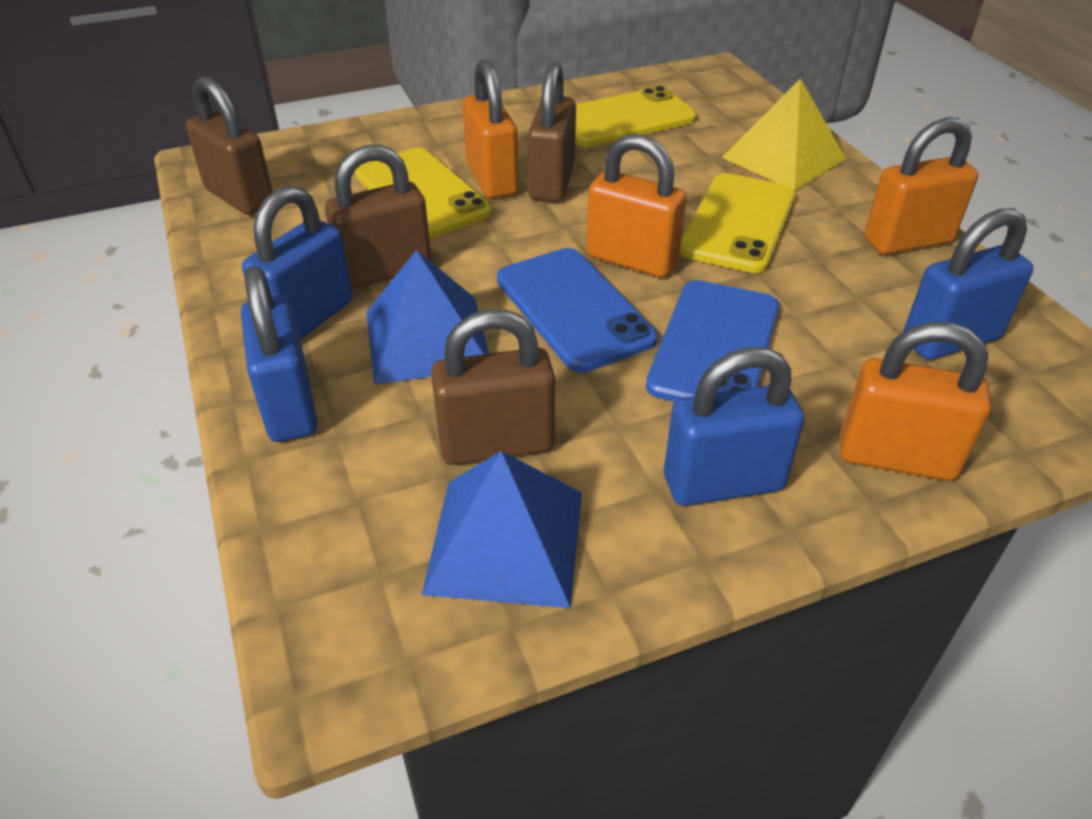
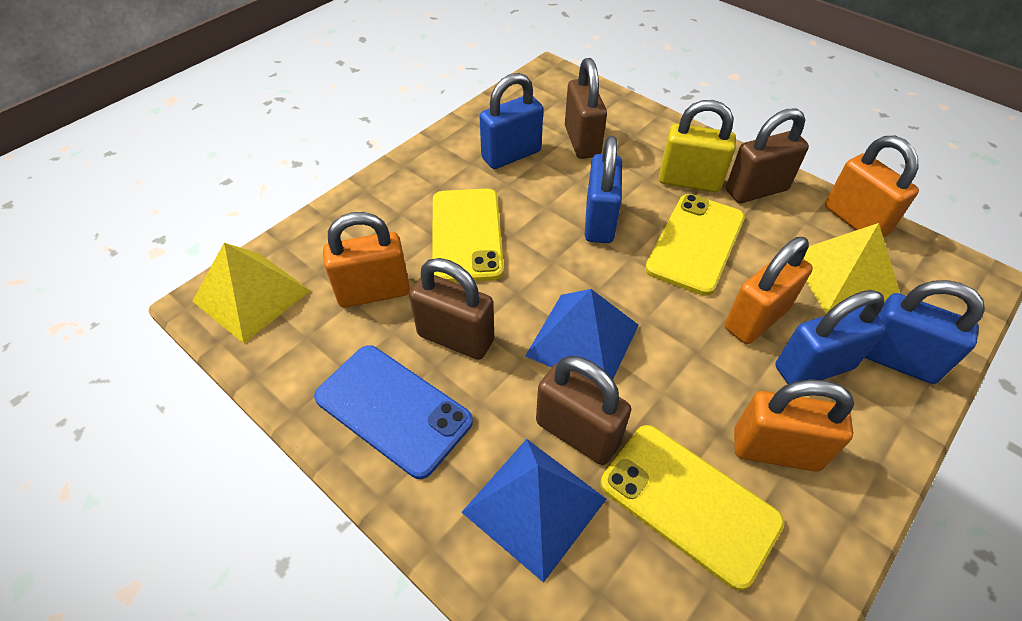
blue phone: 2 -> 1
yellow padlock: 0 -> 1
yellow pyramid: 1 -> 2

